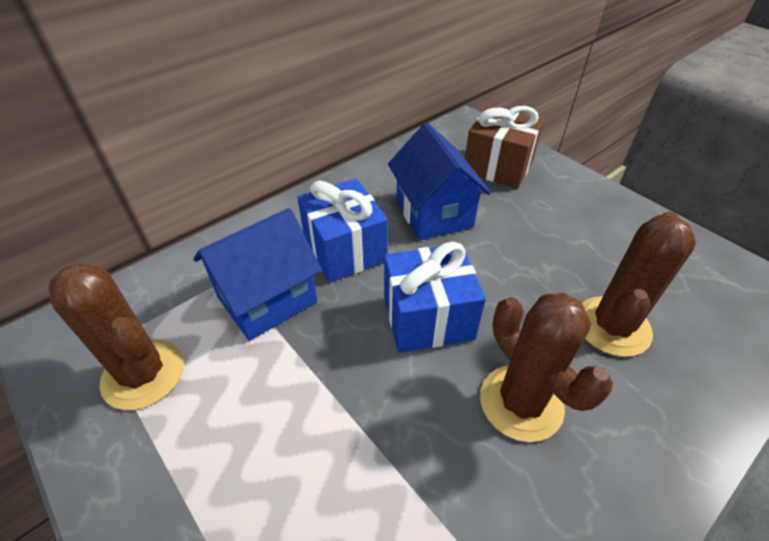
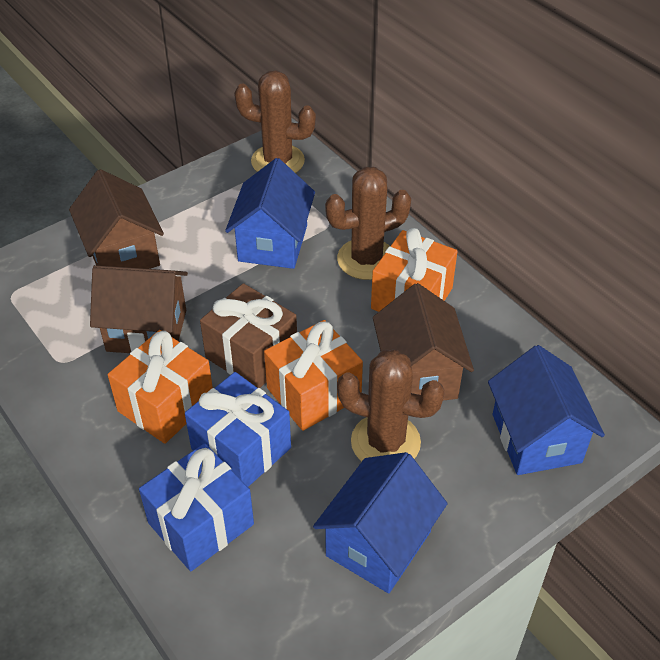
blue house: 2 -> 3
brown house: 0 -> 3
orange gift: 0 -> 3

